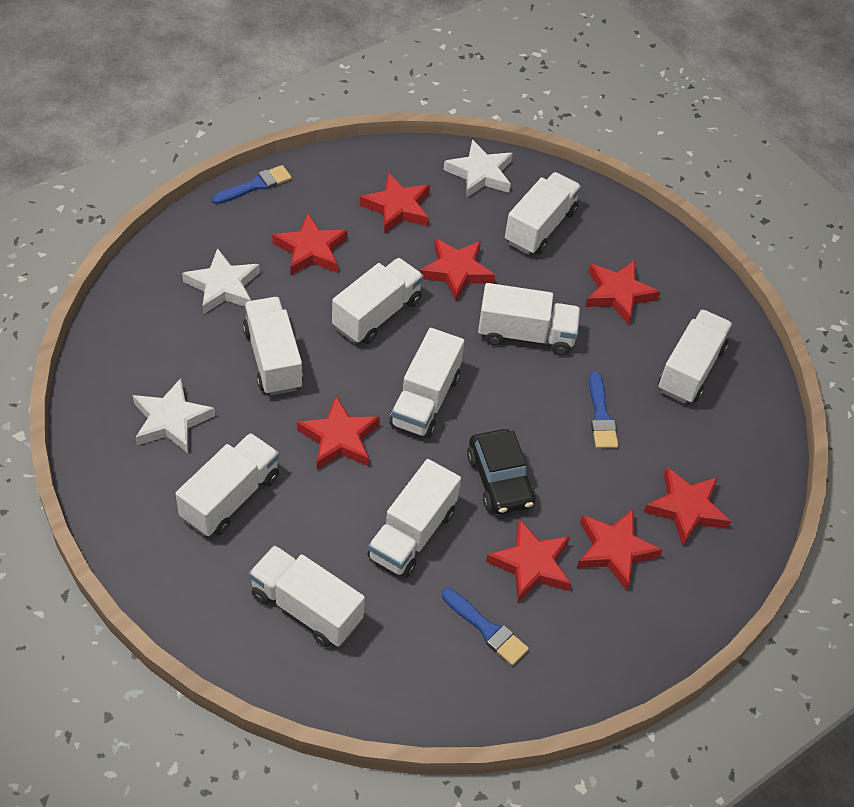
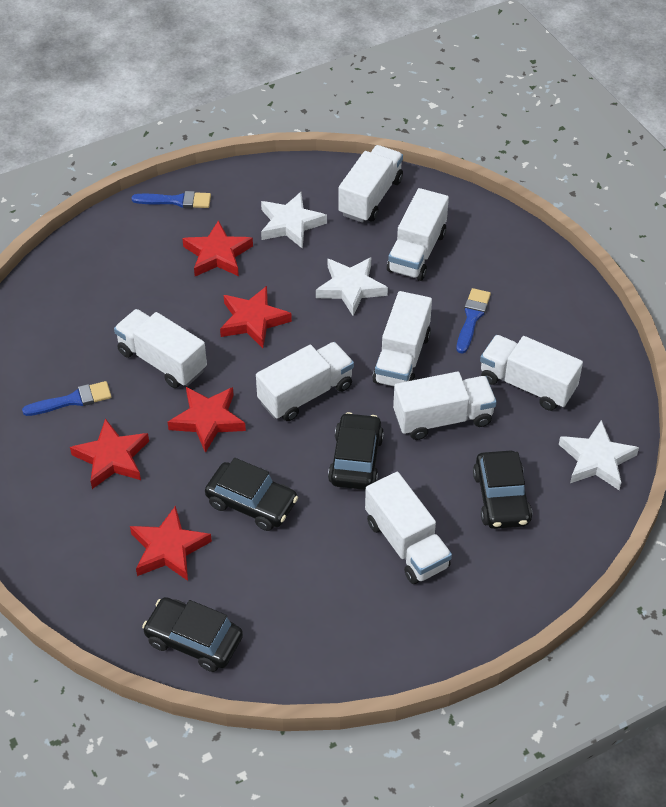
black car: 1 -> 4
red star: 8 -> 5
white truck: 9 -> 8

